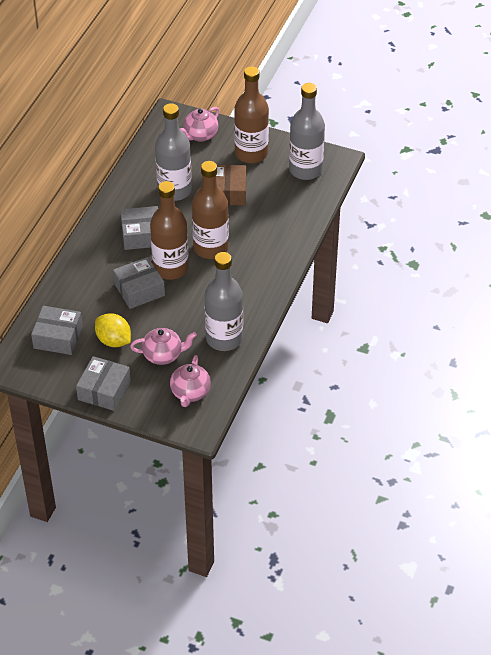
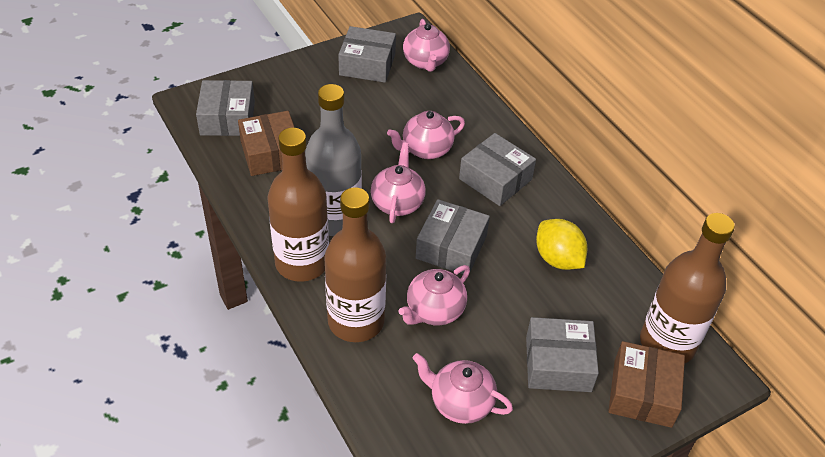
brown box: 1 -> 2
grey bottle: 3 -> 1
grey box: 4 -> 5
pink teapot: 3 -> 5

